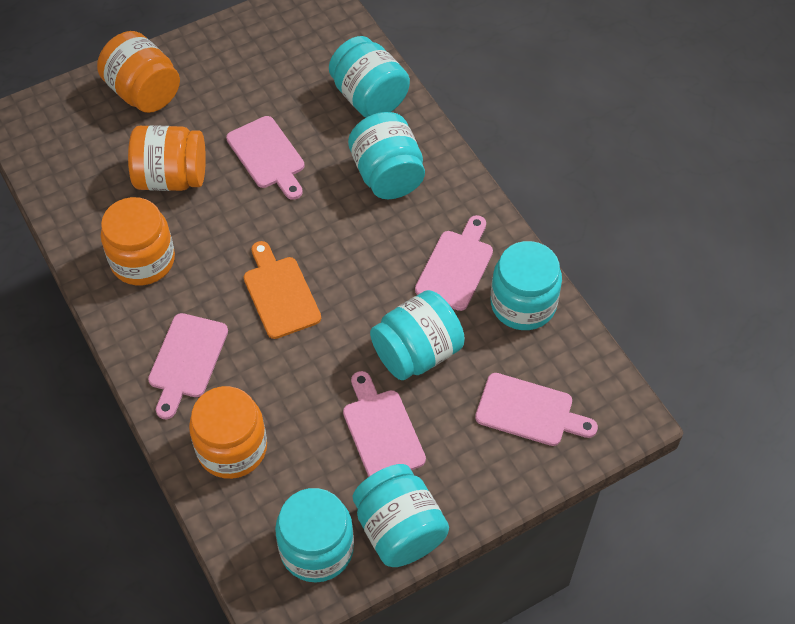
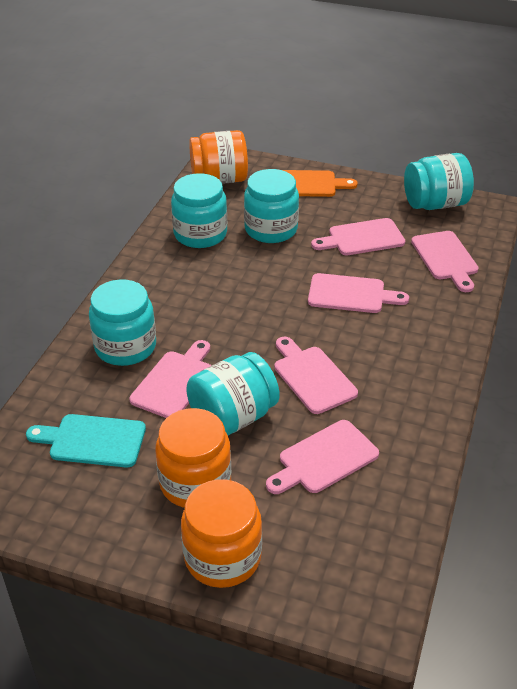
orange jar: 4 -> 3
pink cutting board: 5 -> 6
turquoise cutting board: 0 -> 1
turquoise jar: 6 -> 5

